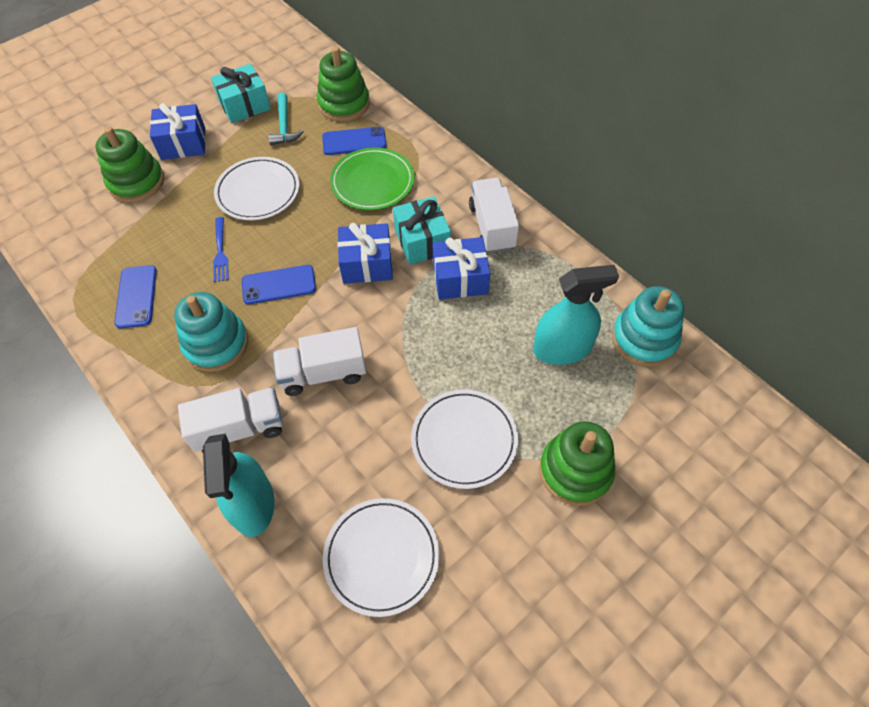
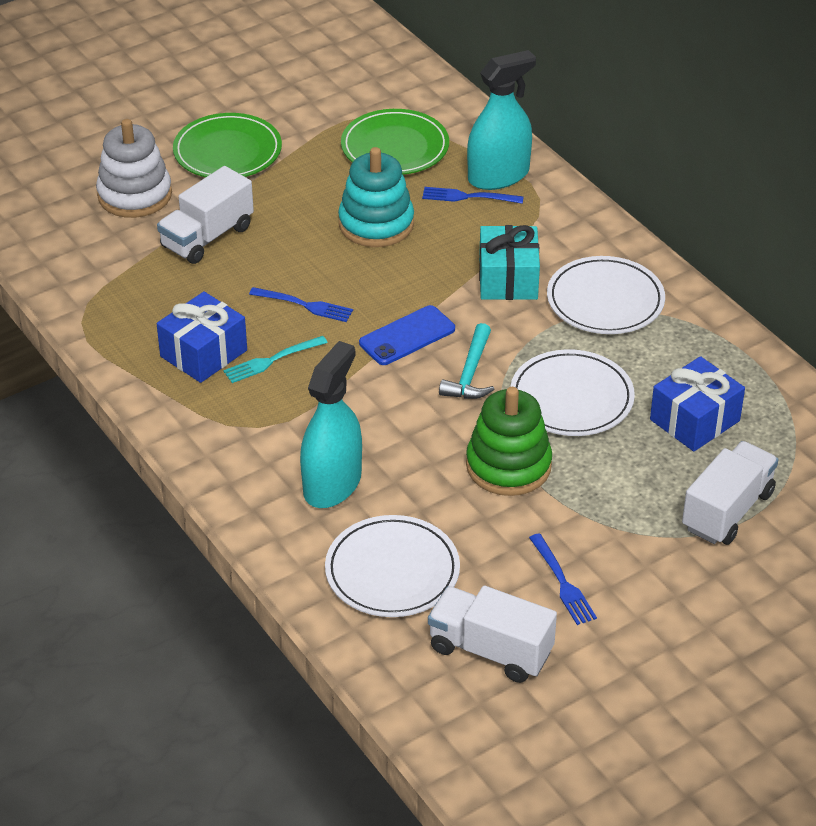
blue fork: 1 -> 3
blue gift: 3 -> 2
blue phone: 3 -> 1
green plate: 1 -> 2
green stacking toy: 3 -> 1
turquoise fork: 0 -> 1
turquoise gift: 2 -> 1
turquoise stacking toy: 2 -> 1
white stacking toy: 0 -> 1

